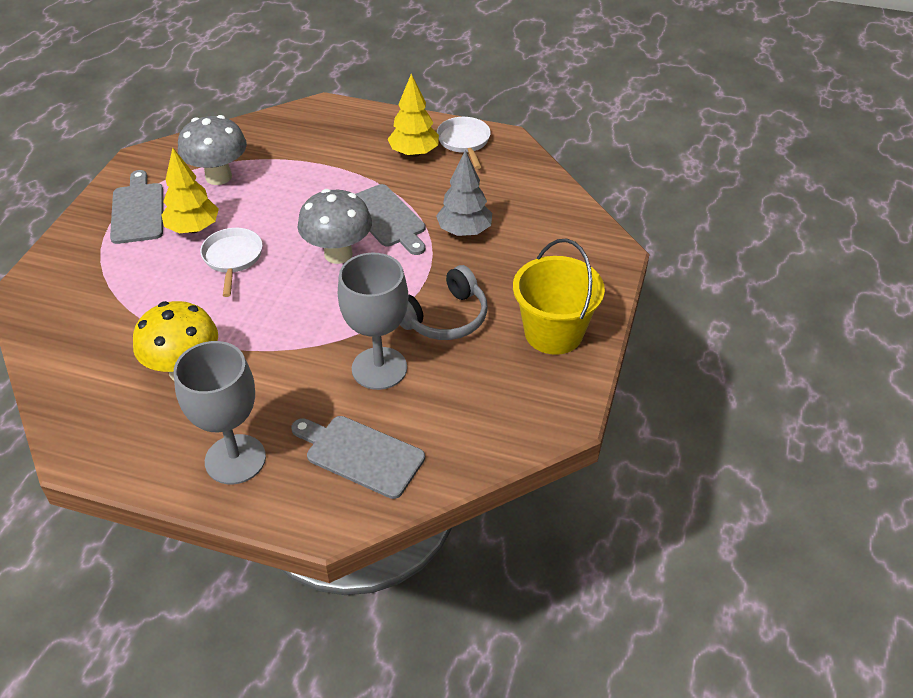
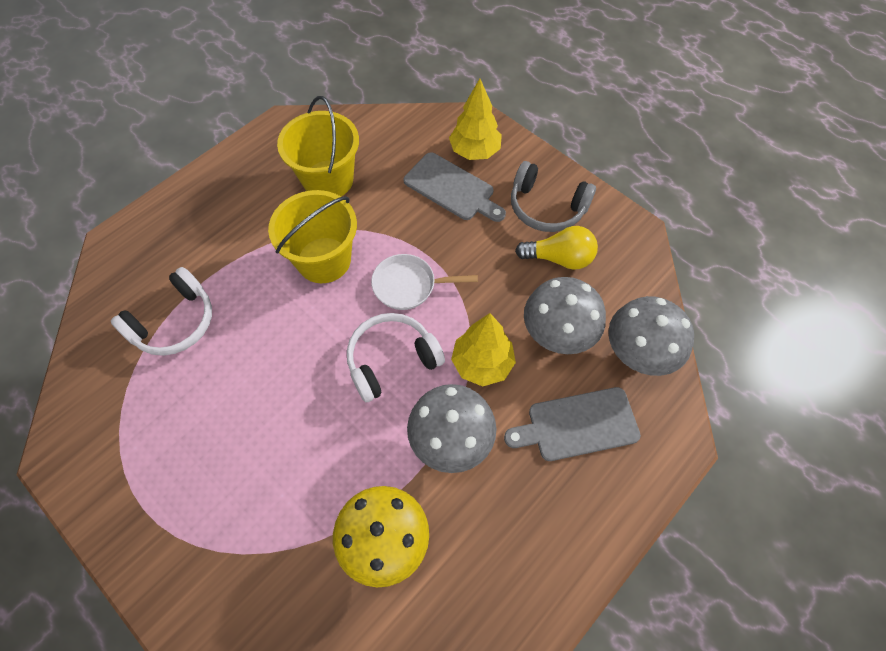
grey cutting board: 3 -> 2
grey goblet: 2 -> 0
grey mushroom: 2 -> 3
grey tree: 1 -> 0
white headphones: 0 -> 2
white pan: 2 -> 1
yellow bucket: 1 -> 2
yellow light bulb: 0 -> 1

